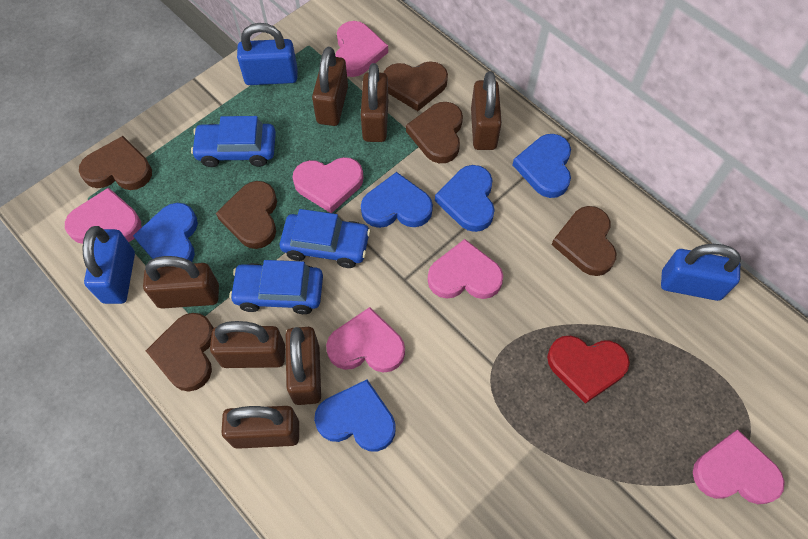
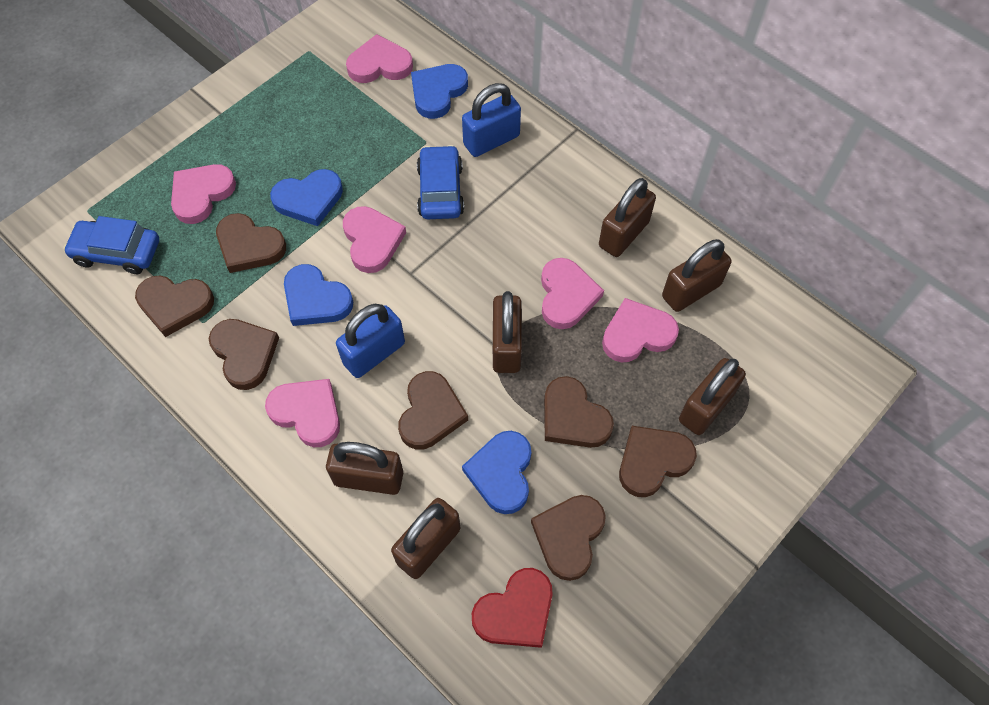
blue car: 3 -> 2
blue heart: 5 -> 4
blue padlock: 3 -> 2
brown heart: 6 -> 7
brown padlock: 7 -> 6

